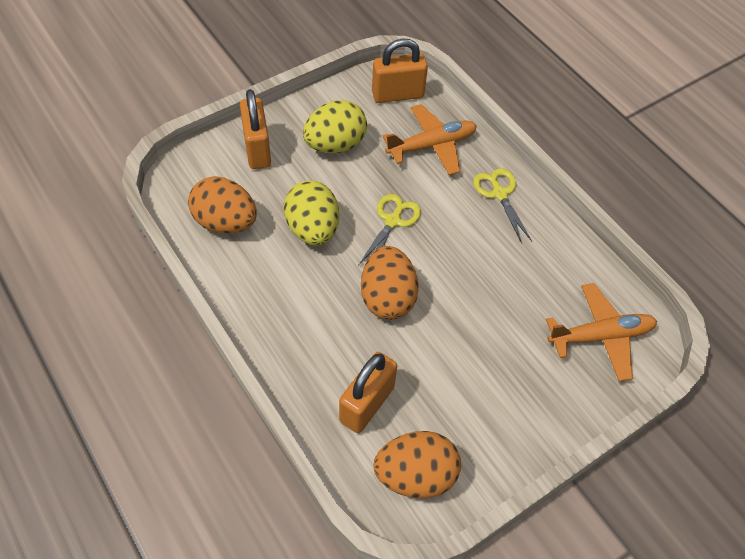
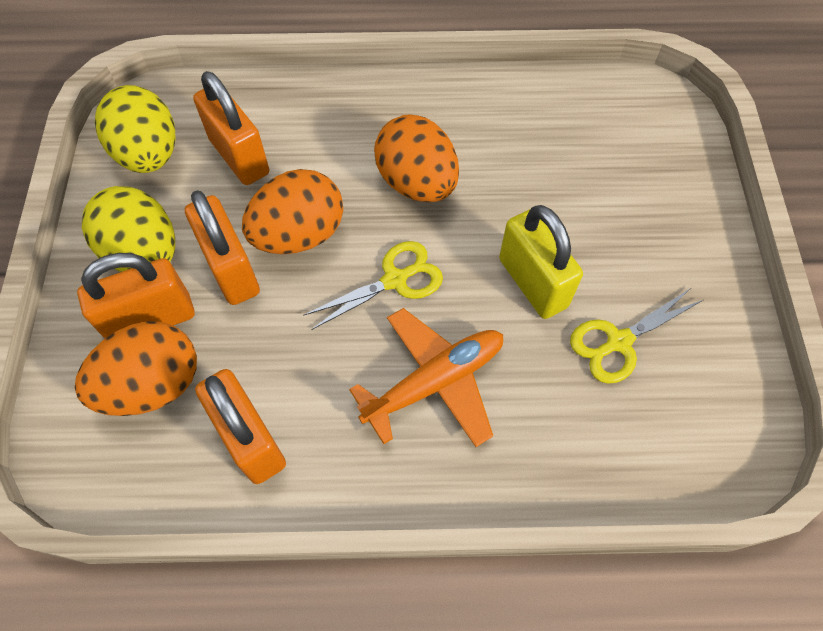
orange padlock: 3 -> 4
orange plane: 2 -> 1
yellow padlock: 0 -> 1

